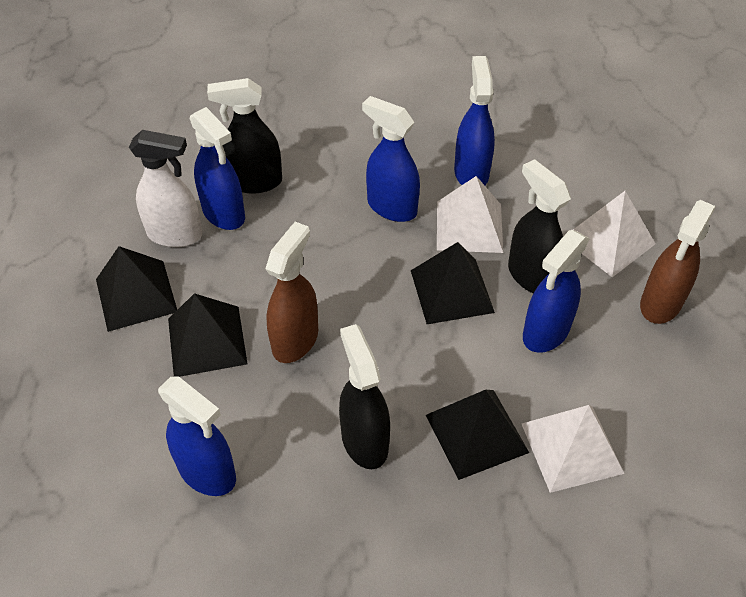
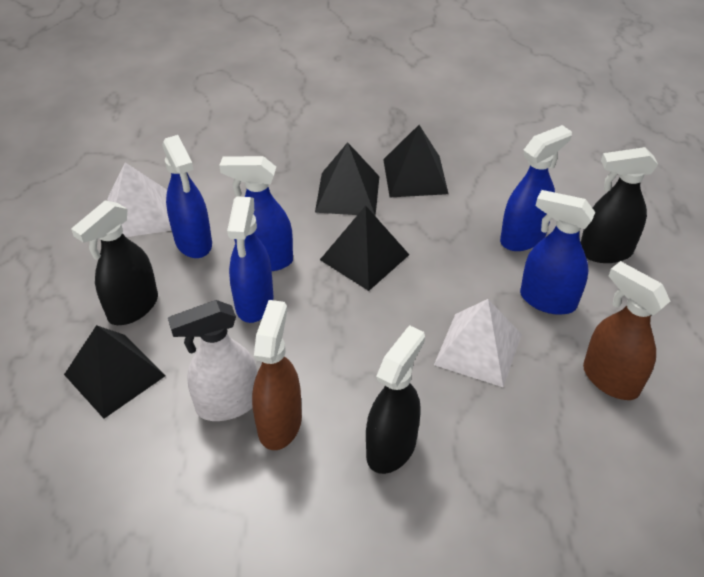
white pyramid: 3 -> 2

